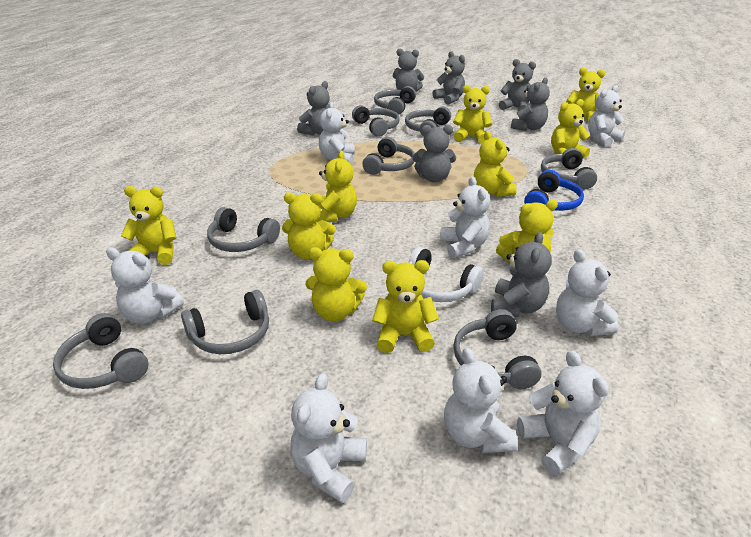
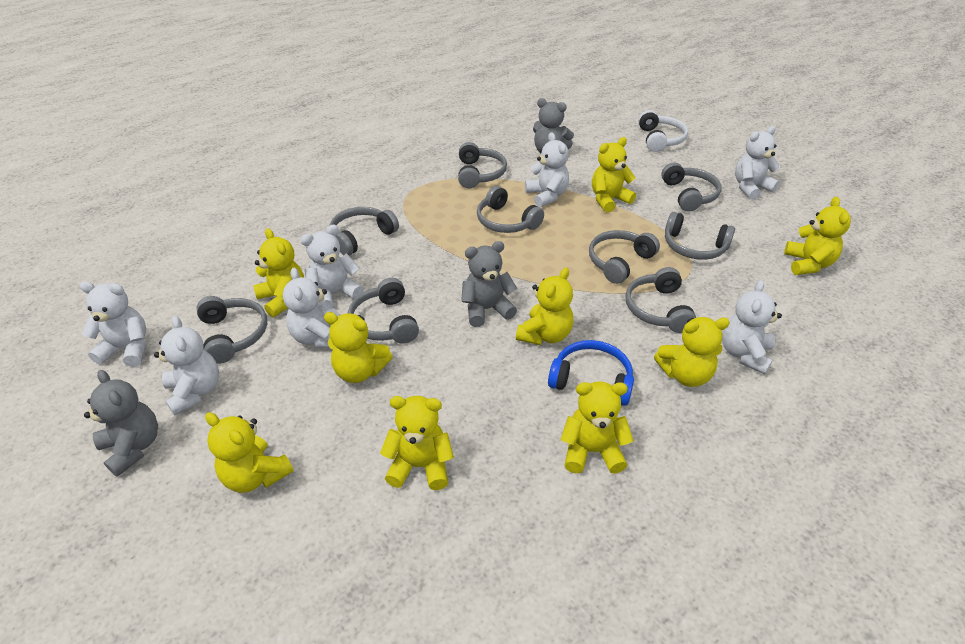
grey teddy bear: 7 -> 3
white teddy bear: 8 -> 7
yellow teddy bear: 10 -> 9

